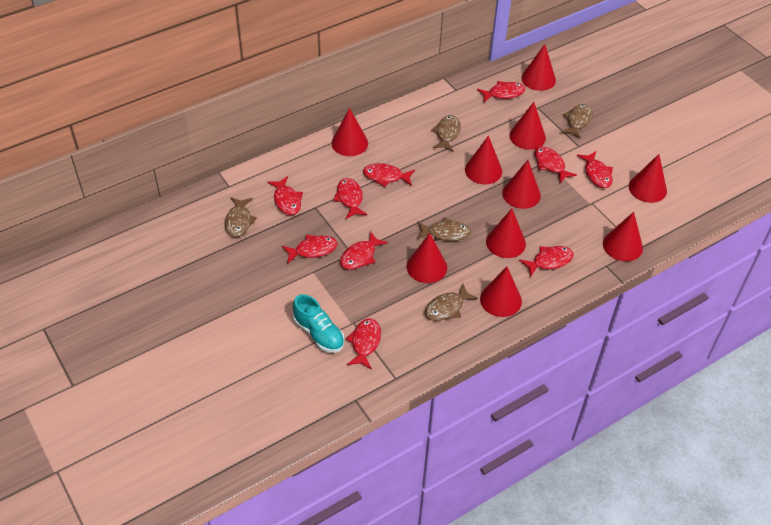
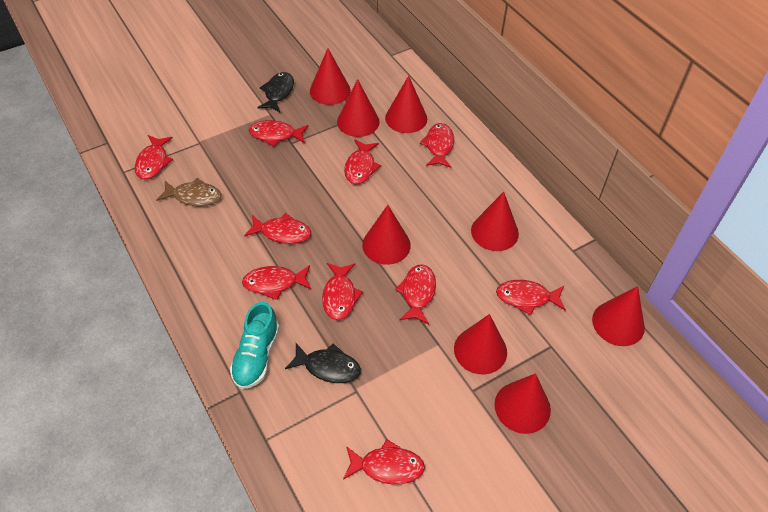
black fish: 0 -> 2
brown fish: 5 -> 1
red cone: 10 -> 8

